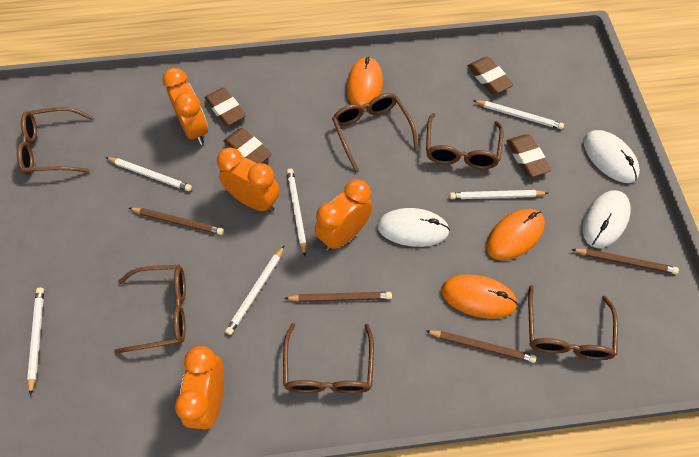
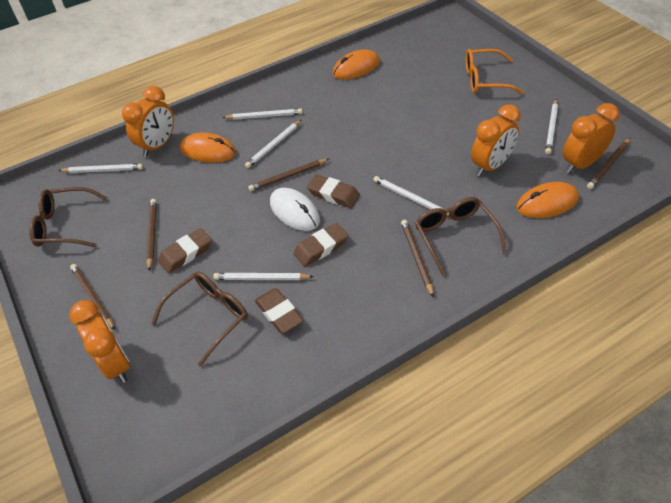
brown glasses: 6 -> 3
brown pencil: 4 -> 5
orange glasses: 0 -> 1
white mouse: 3 -> 1

